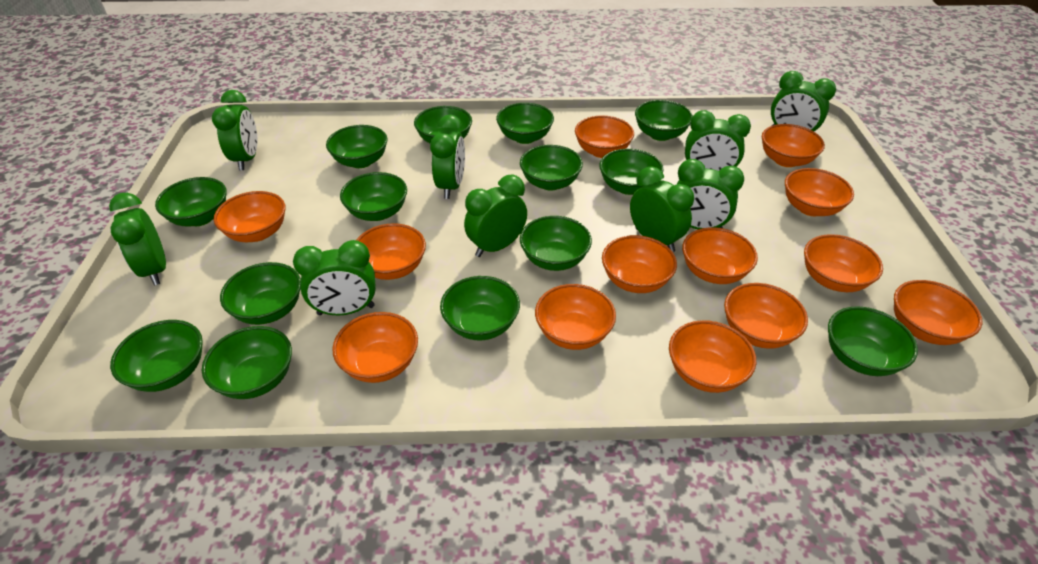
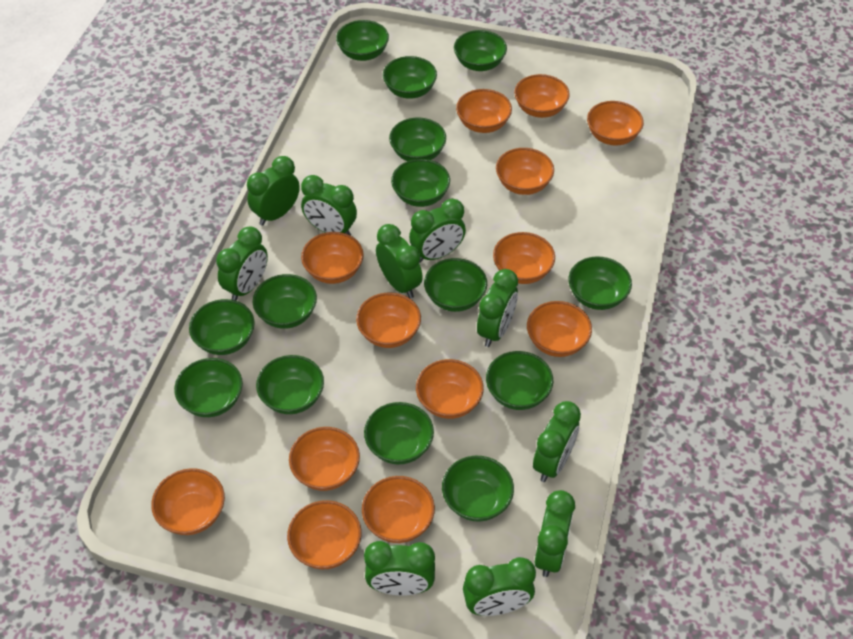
green clock: 9 -> 10

